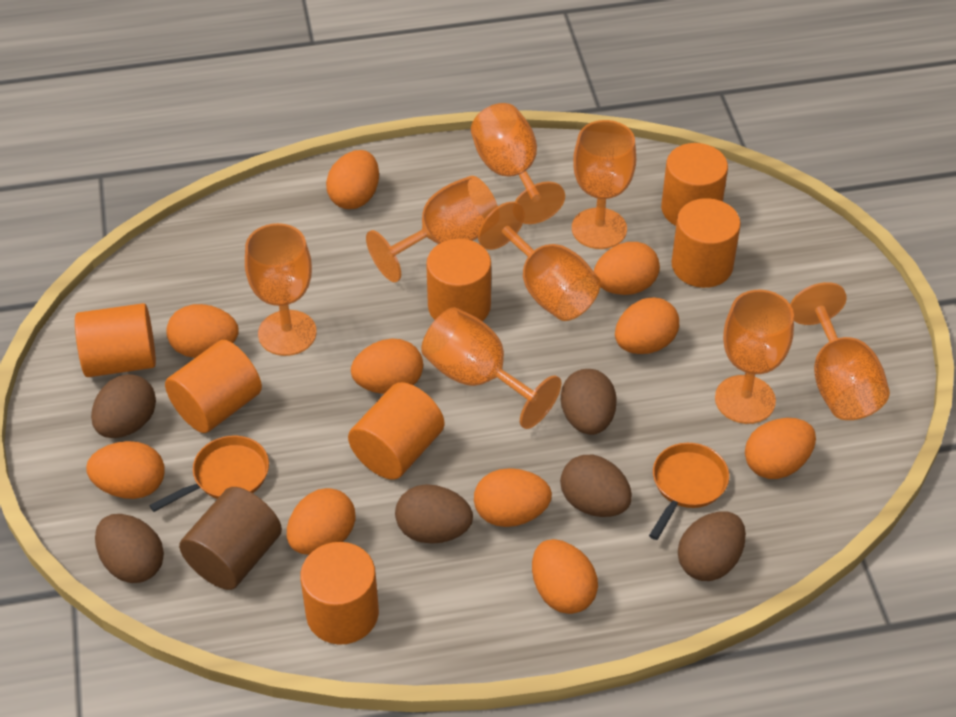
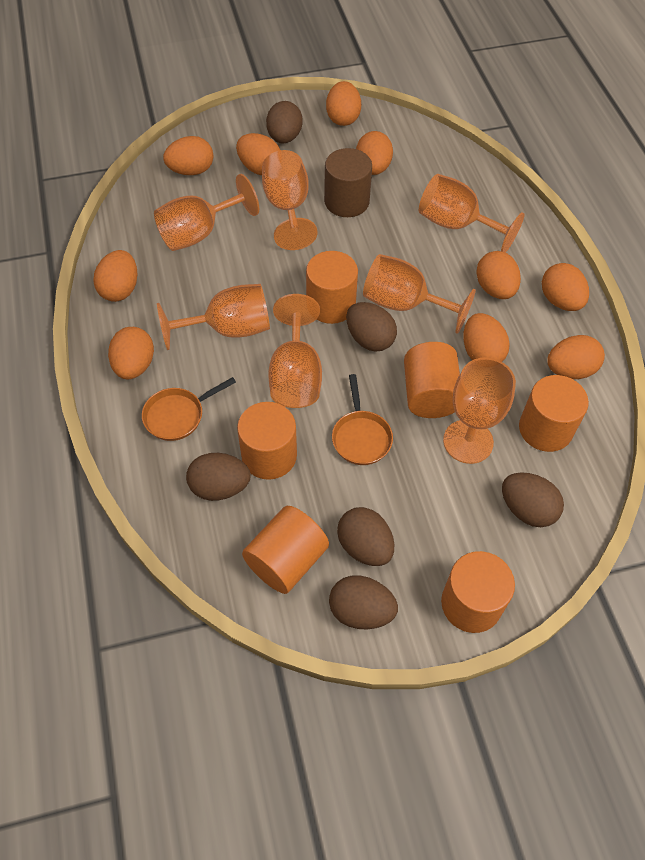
orange cylinder: 7 -> 6
orange goblet: 8 -> 7

